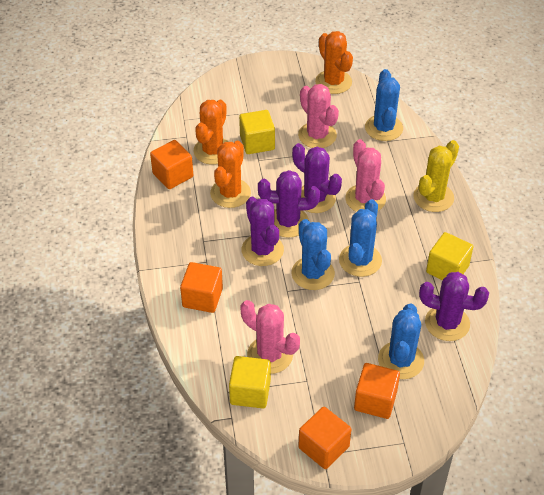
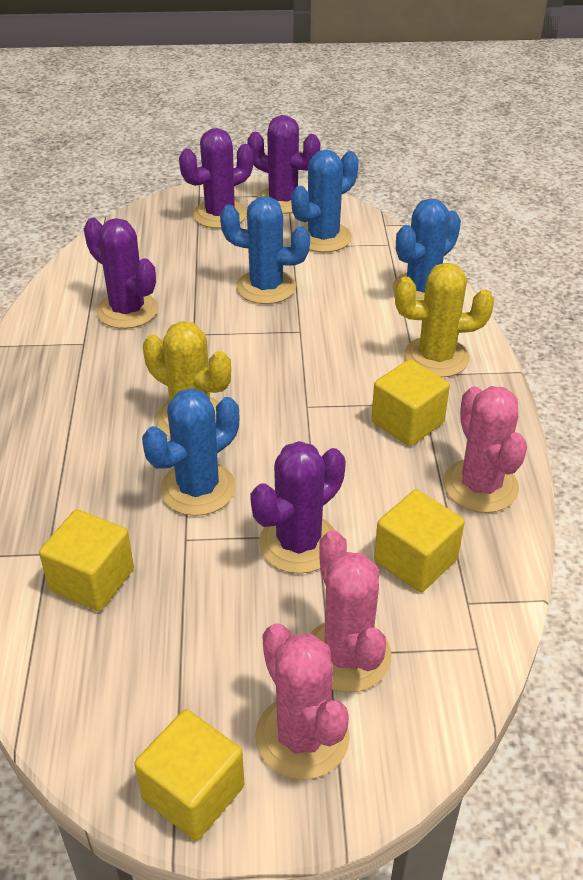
orange cactus: 3 -> 0
orange cube: 4 -> 0
yellow cactus: 1 -> 2
yellow cube: 3 -> 4

